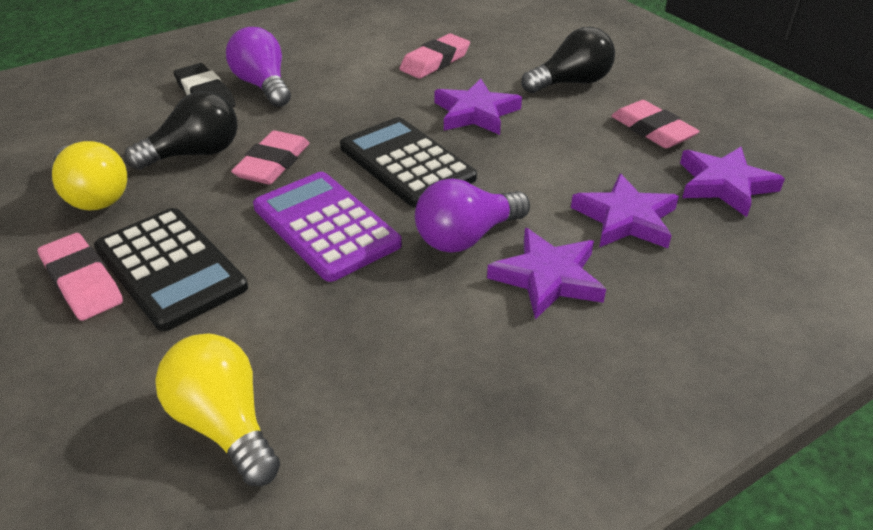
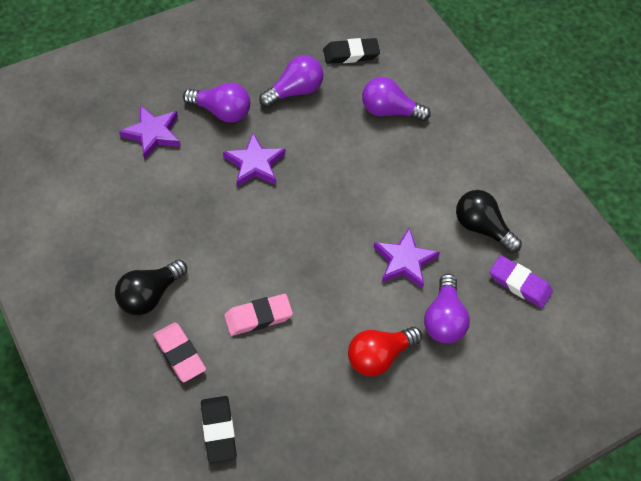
black calculator: 2 -> 0
black eraser: 1 -> 2
pink eraser: 4 -> 2
purple calculator: 1 -> 0
purple eraser: 0 -> 1
purple light bulb: 2 -> 4
purple star: 4 -> 3
red light bulb: 0 -> 1
yellow light bulb: 2 -> 0

